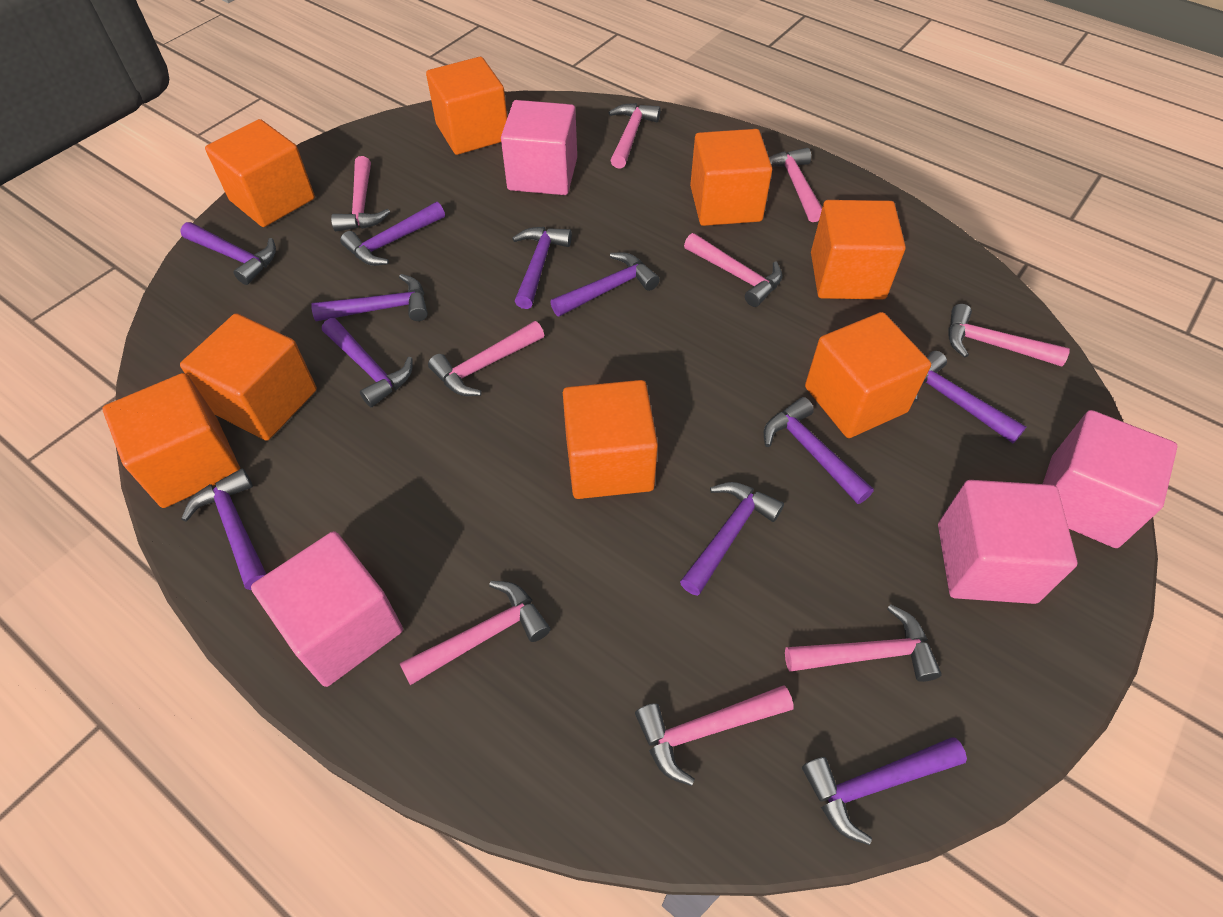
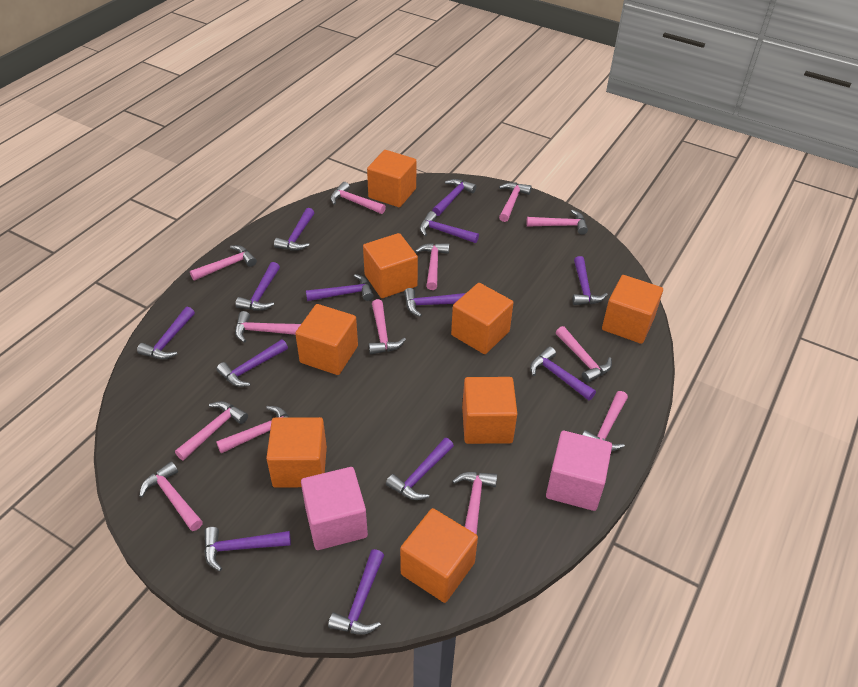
pink cube: 4 -> 2
pink hammer: 9 -> 13
purple hammer: 11 -> 13

